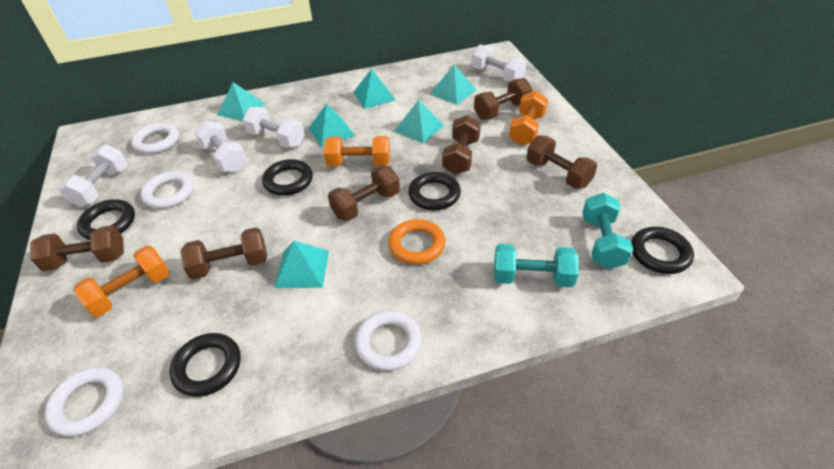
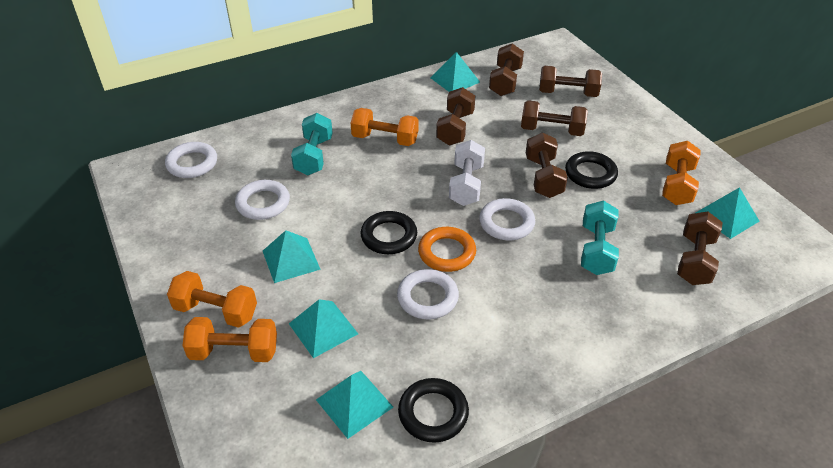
black ring: 5 -> 3
orange dumbbell: 3 -> 4
turquoise pyramid: 6 -> 5
white dumbbell: 4 -> 1

